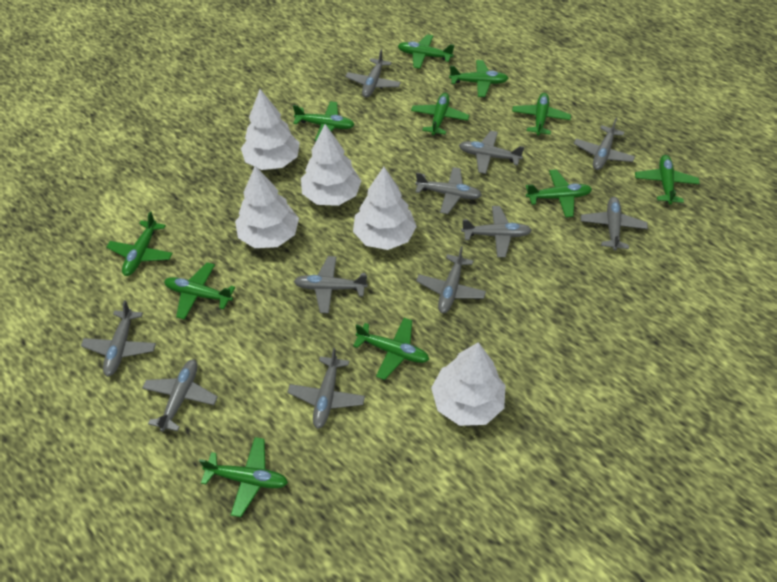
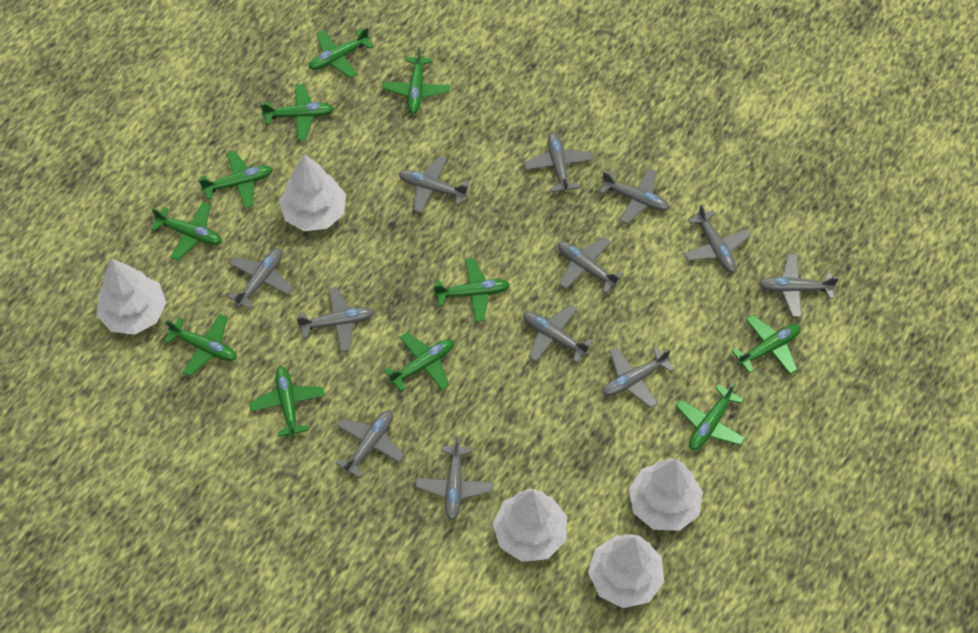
grey plane: 11 -> 12

